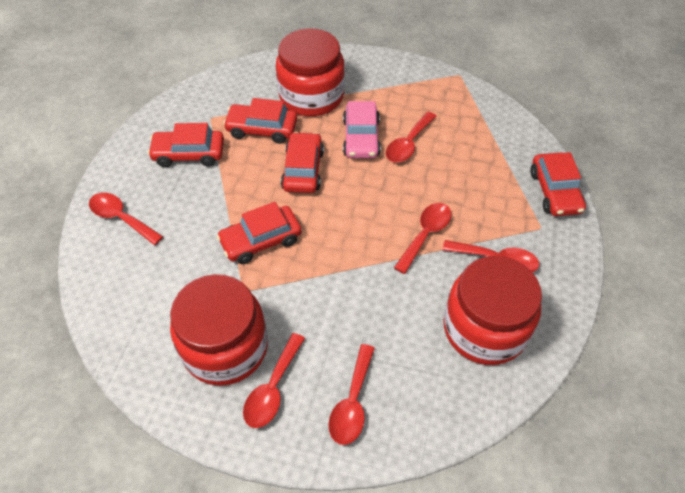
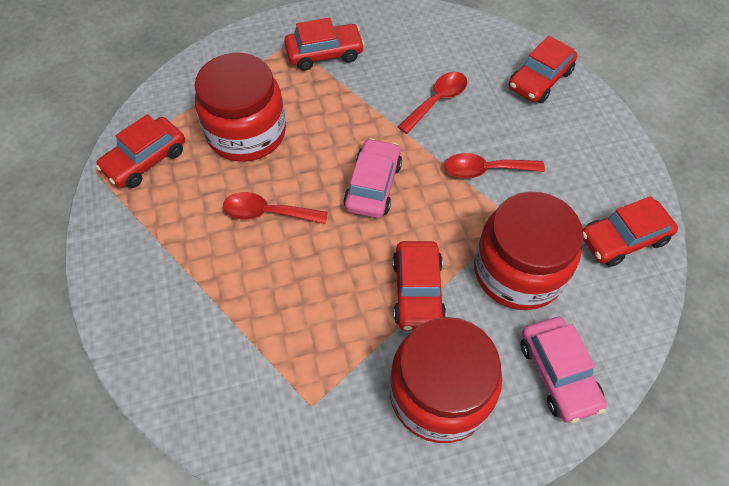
pink car: 1 -> 2
red spoon: 6 -> 3

